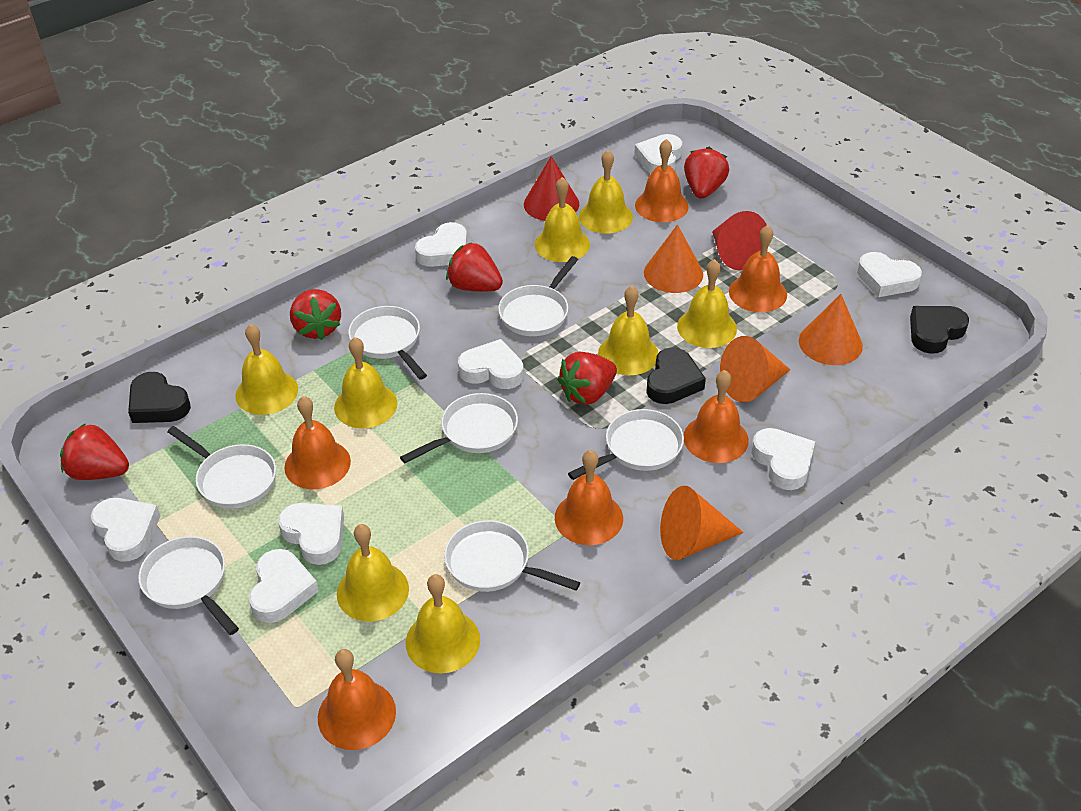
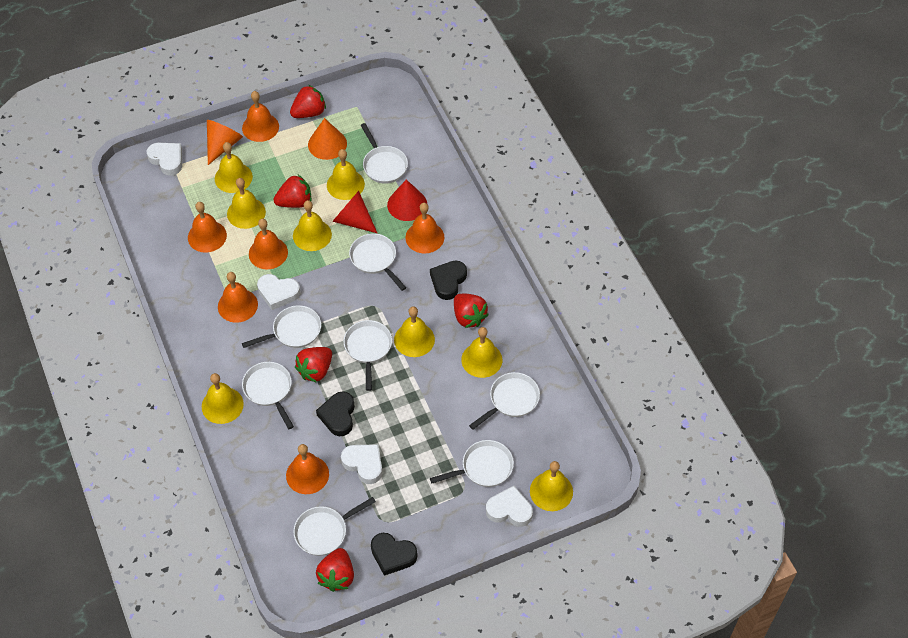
orange cone: 4 -> 2
white heart: 8 -> 4
white pan: 7 -> 8

